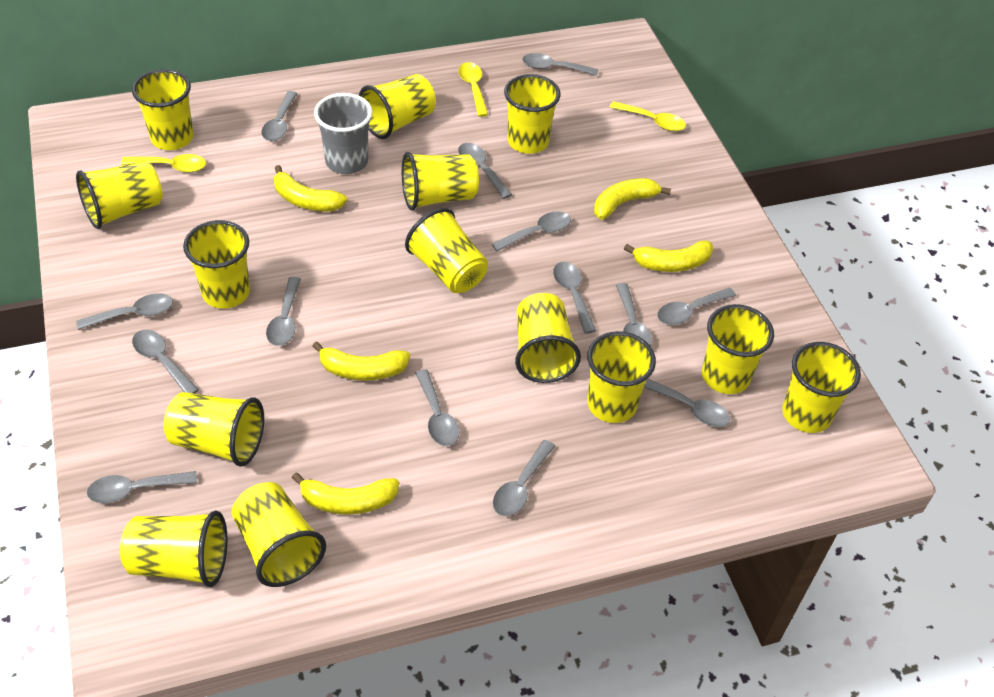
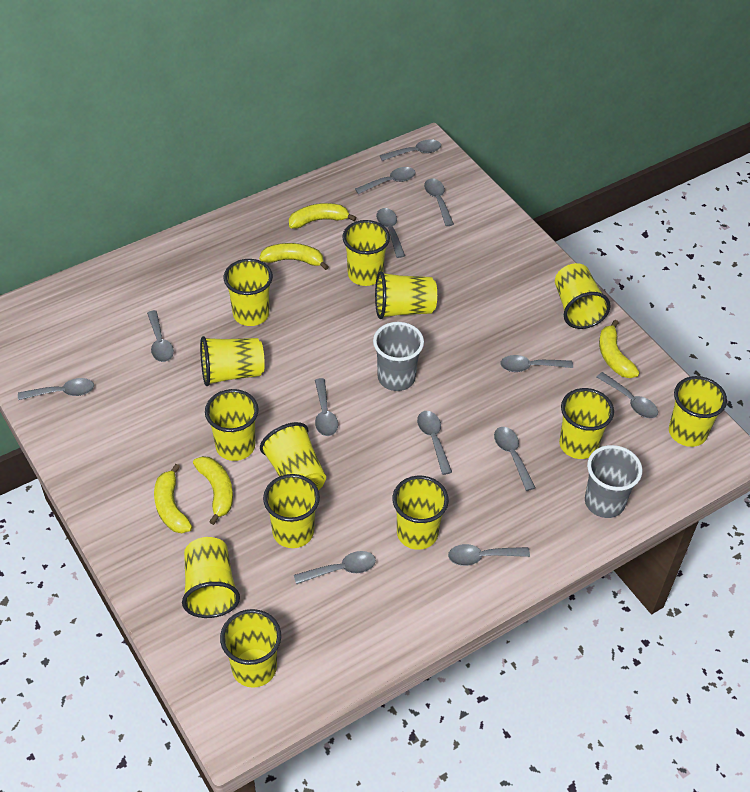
grey cup: 1 -> 2
grey spoon: 14 -> 13
yellow cup: 14 -> 13
yellow spoon: 3 -> 0

